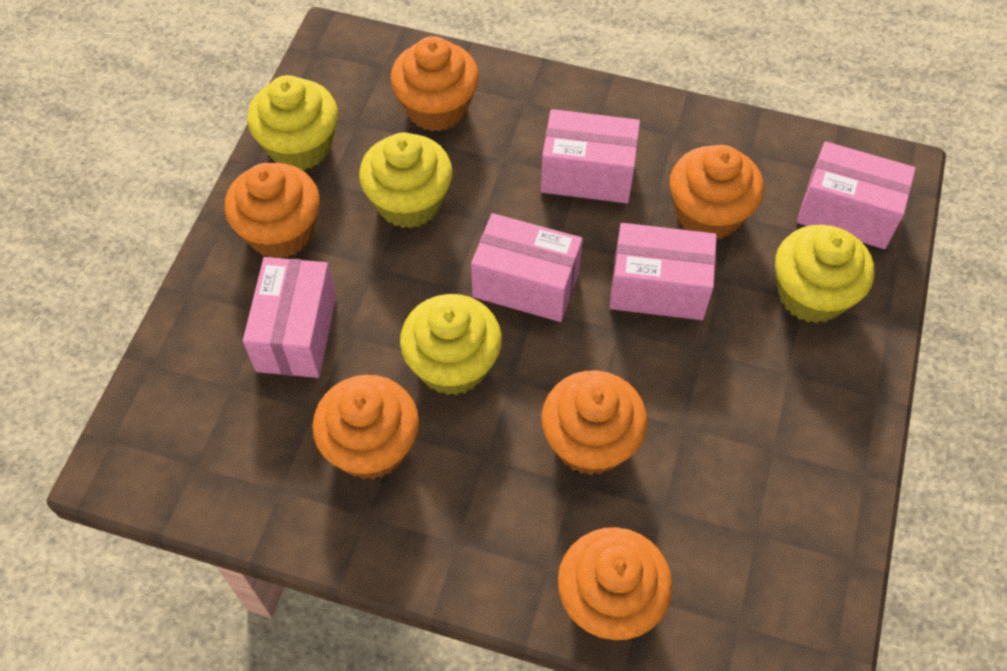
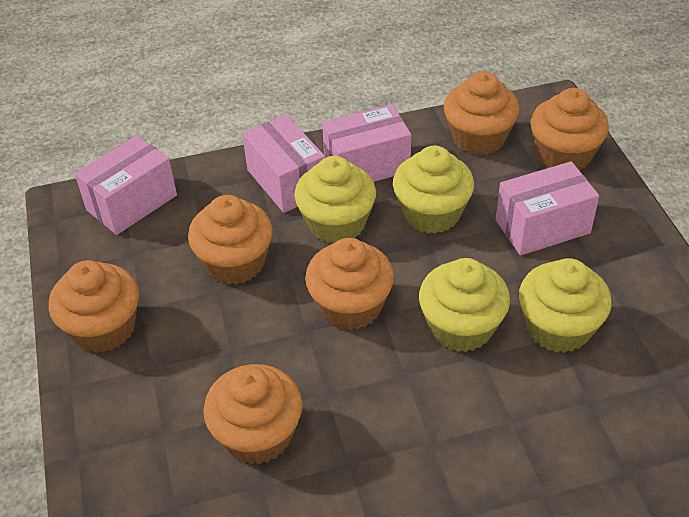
pink box: 5 -> 4

